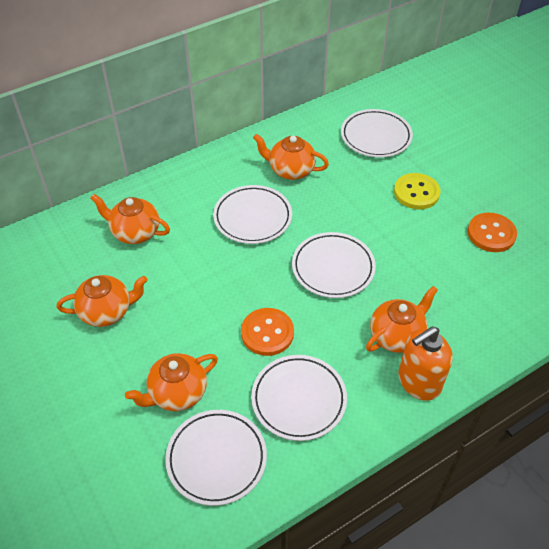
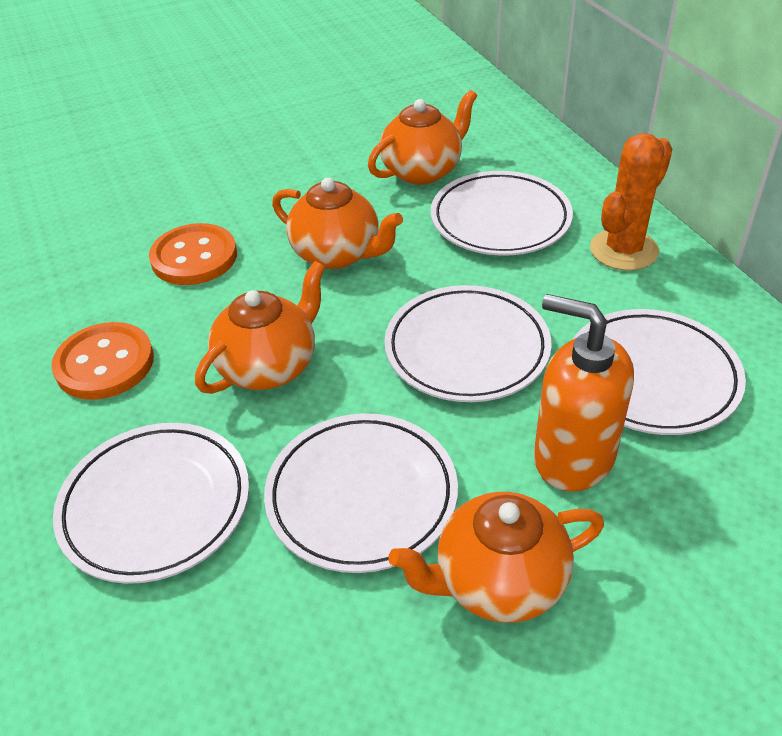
orange cactus: 0 -> 1
orange teapot: 5 -> 4
yellow button: 1 -> 0

